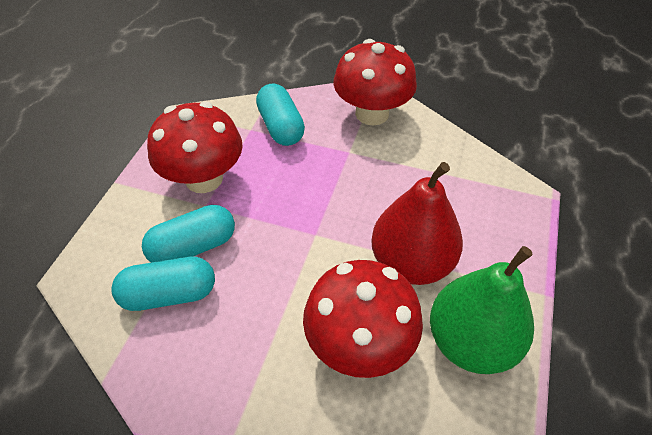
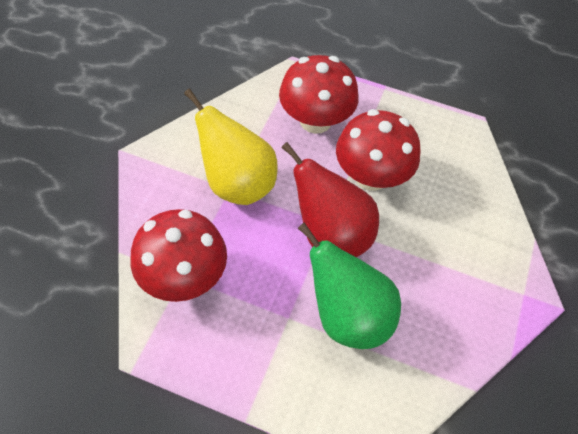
turquoise capsule: 3 -> 0
yellow pear: 0 -> 1

